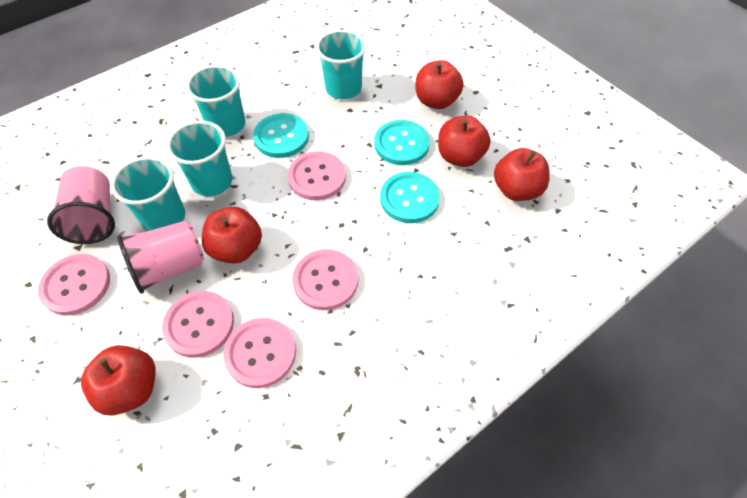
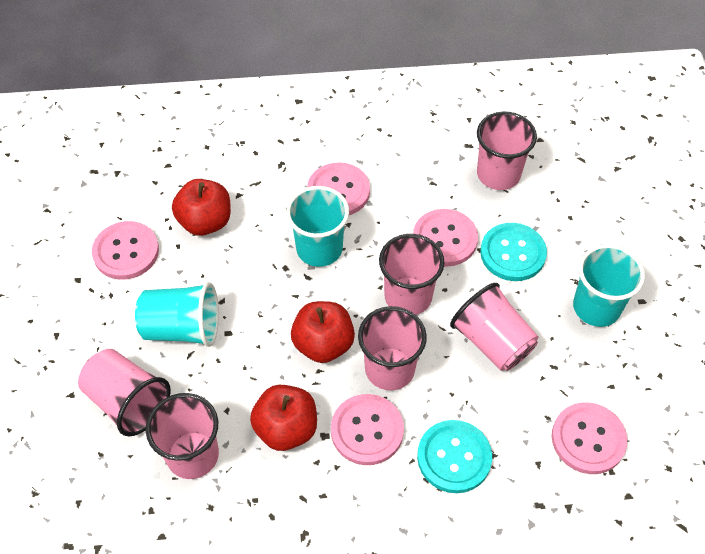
pink cup: 2 -> 6
red apple: 5 -> 3
turquoise button: 3 -> 2
turquoise cup: 4 -> 3

